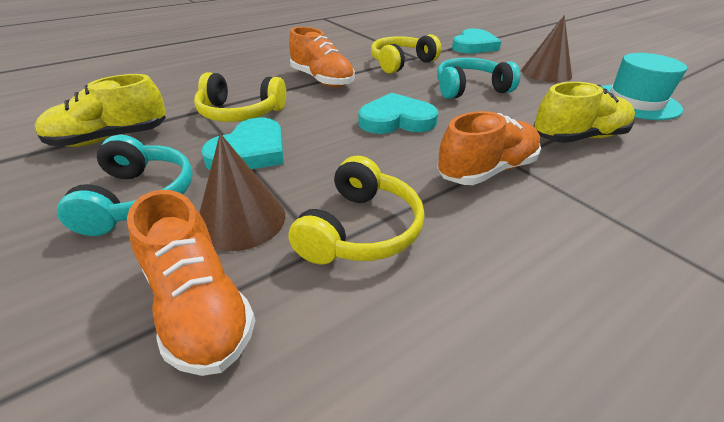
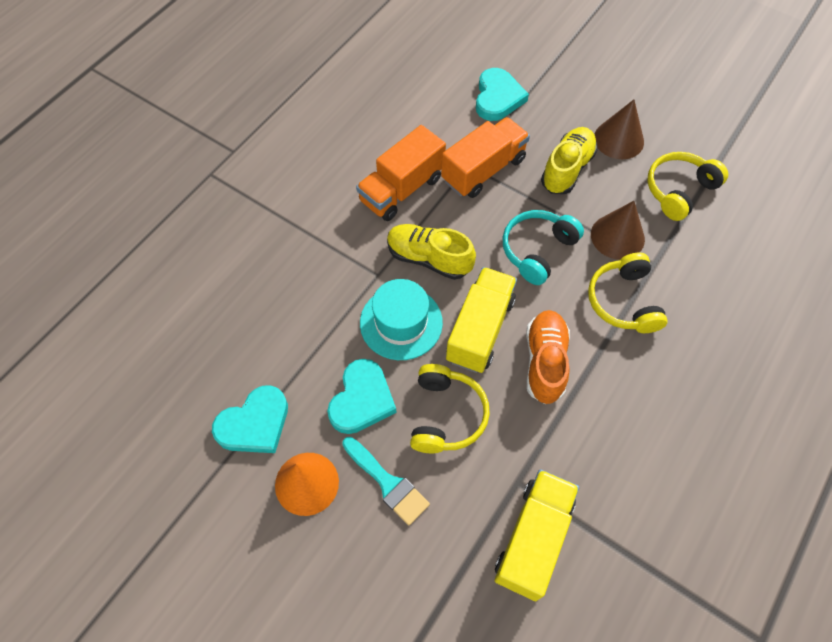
orange cone: 0 -> 1
orange shoe: 3 -> 1
orange truck: 0 -> 2
turquoise brush: 0 -> 1
turquoise headphones: 2 -> 1
yellow truck: 0 -> 2

